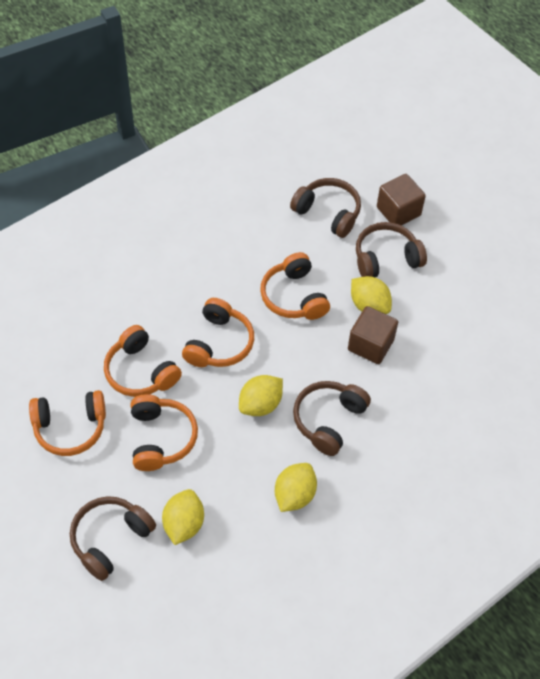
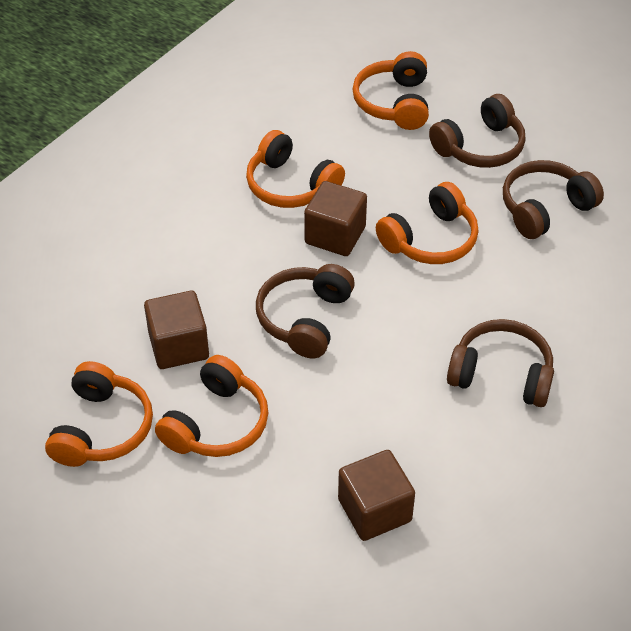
brown cube: 2 -> 3
yellow lemon: 4 -> 0

